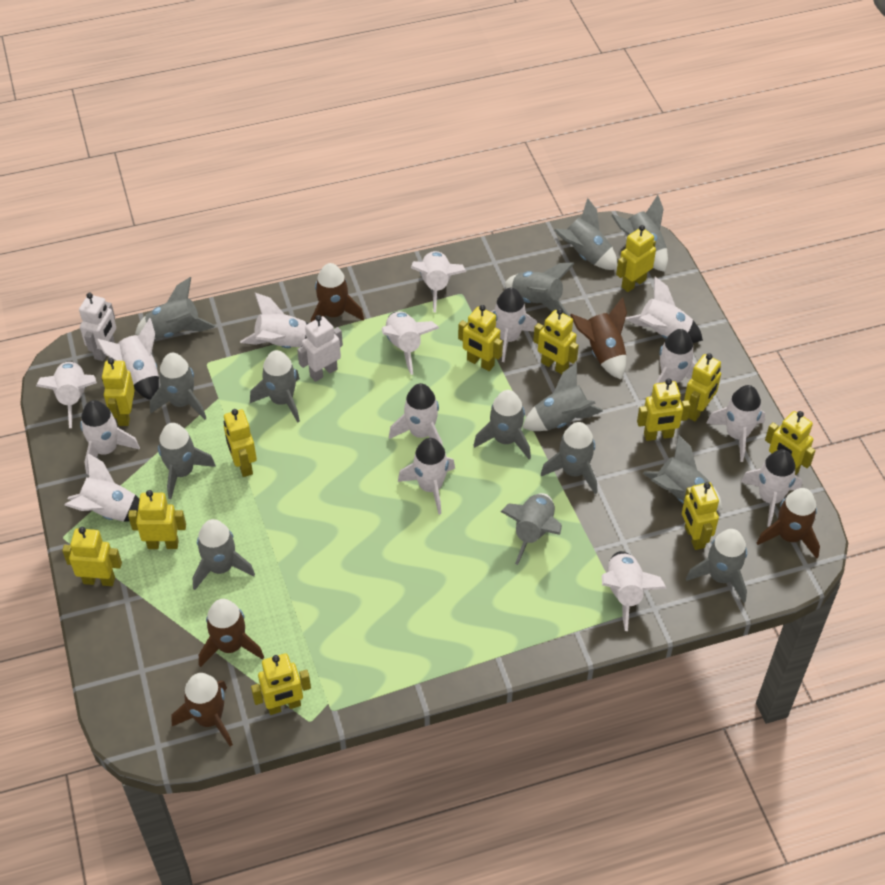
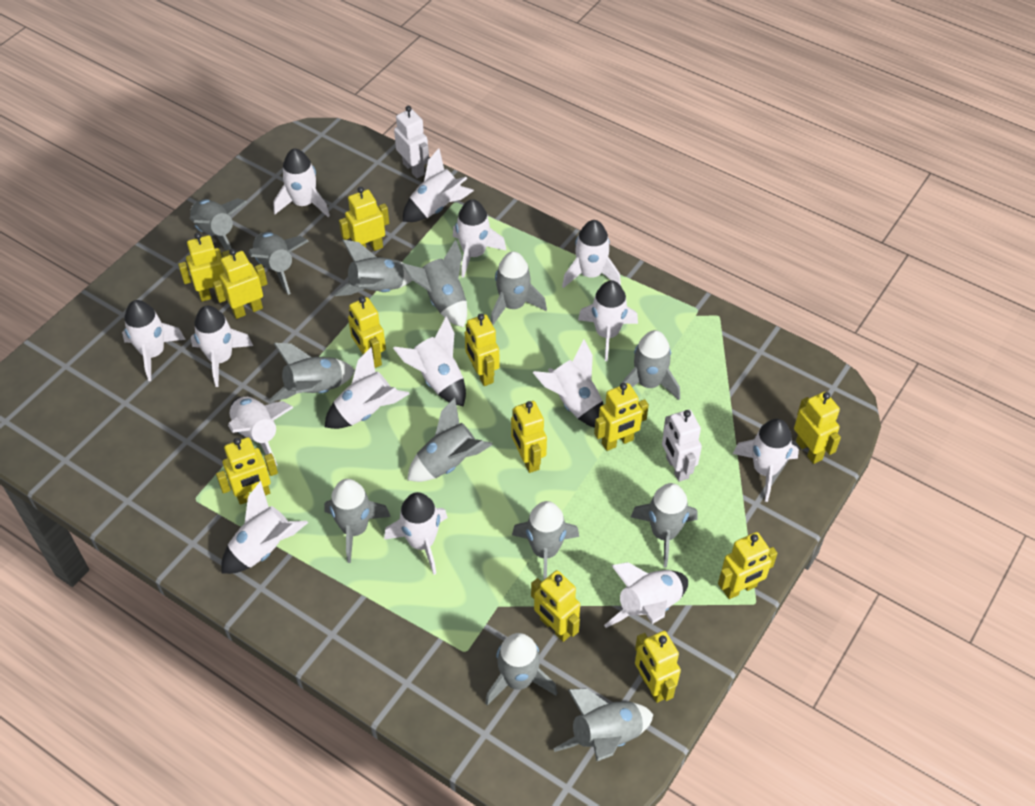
brown rocket: 5 -> 0
grey rocket: 14 -> 13

